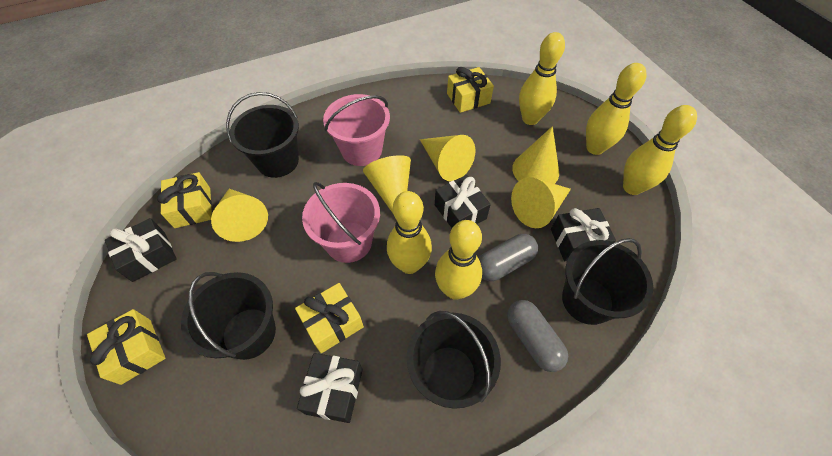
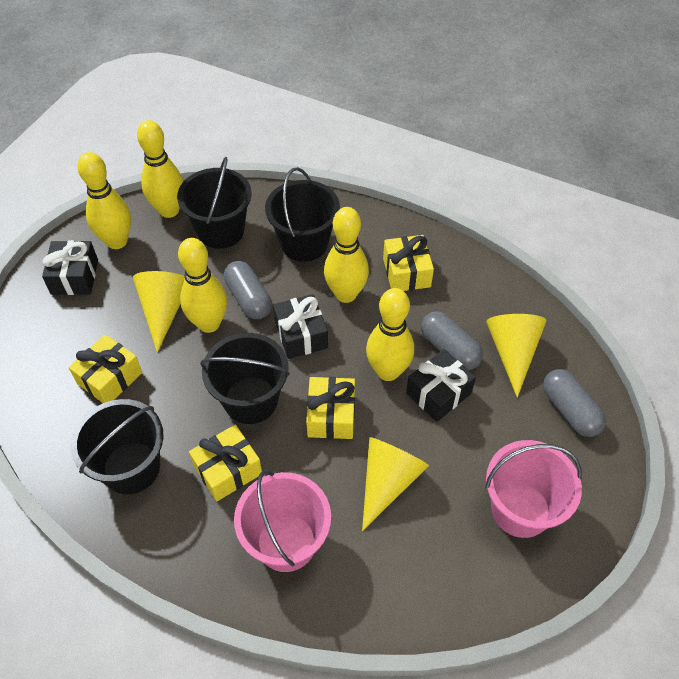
black gift: 4 -> 3
grey capsule: 2 -> 3
yellow cone: 5 -> 3

